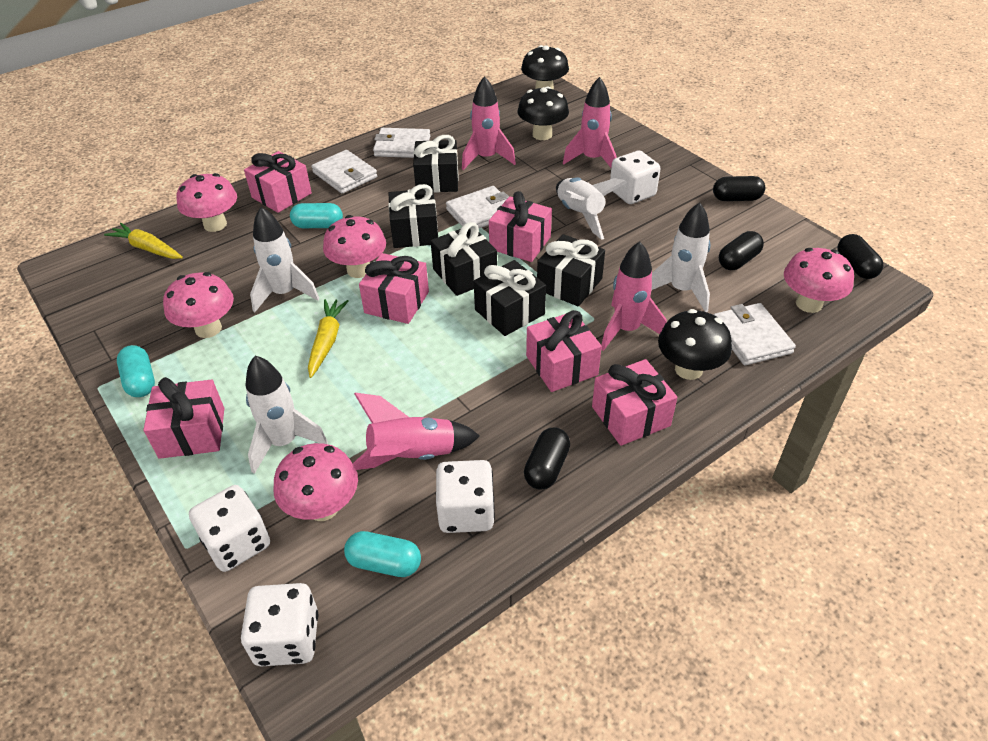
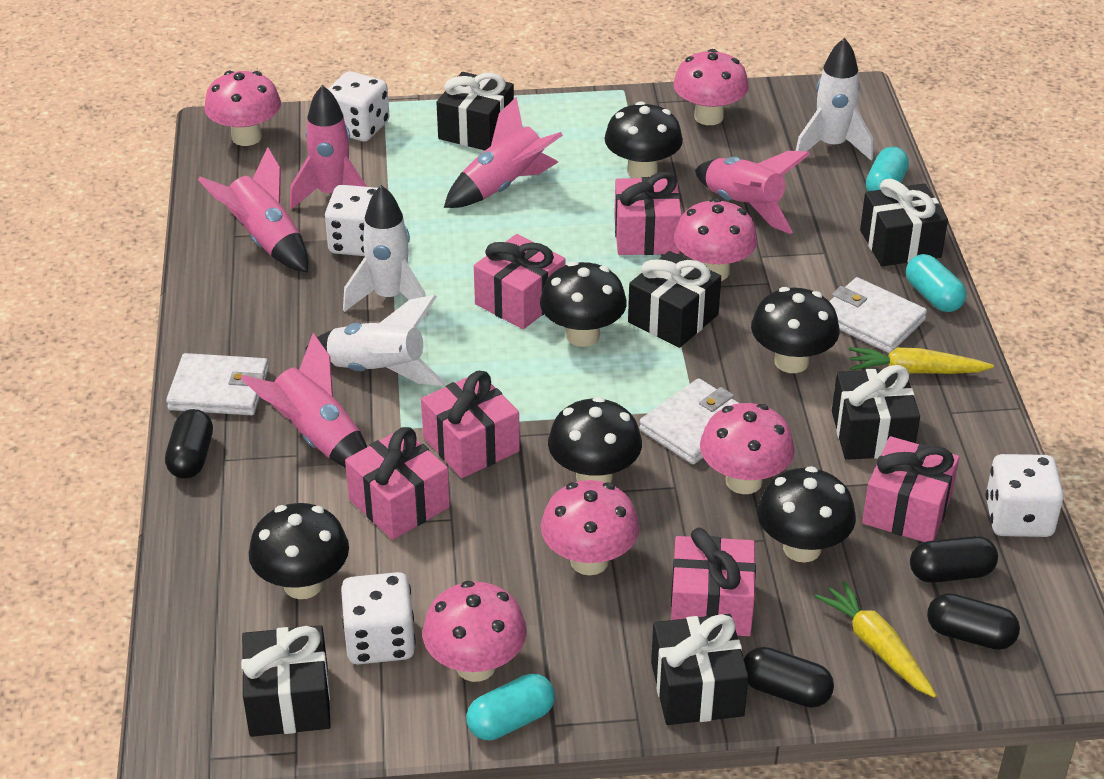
black gift: 5 -> 6
black mushroom: 3 -> 6
pink mushroom: 5 -> 6
pink rocket: 4 -> 5
white rocket: 4 -> 3
white wallet: 4 -> 3

